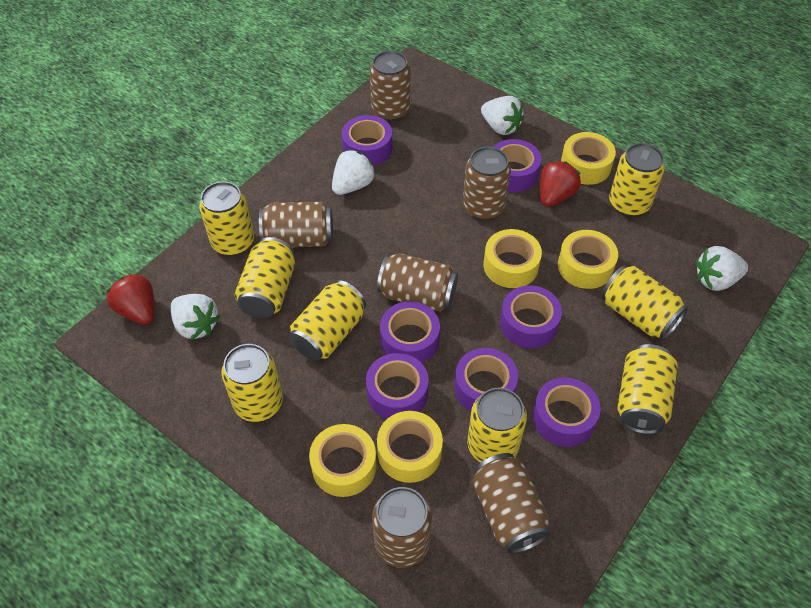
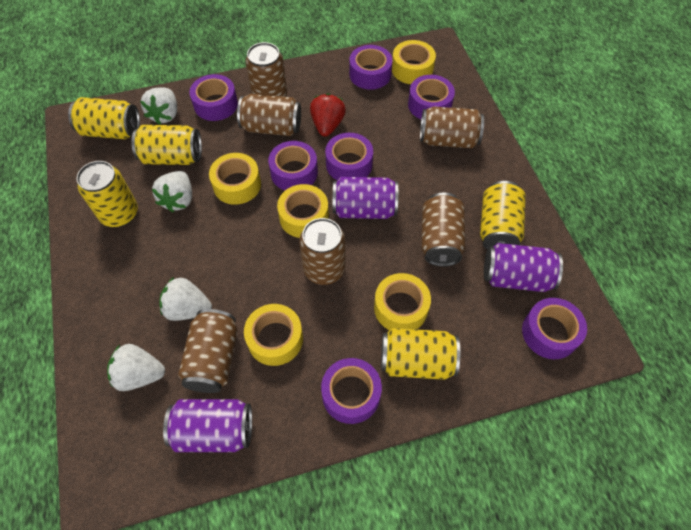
purple can: 0 -> 3
red strawberry: 2 -> 1
yellow can: 8 -> 5

